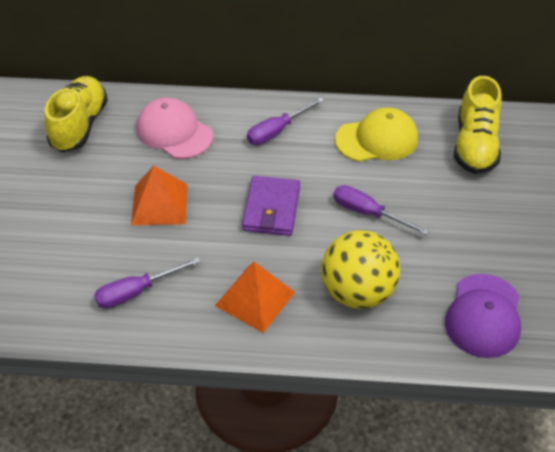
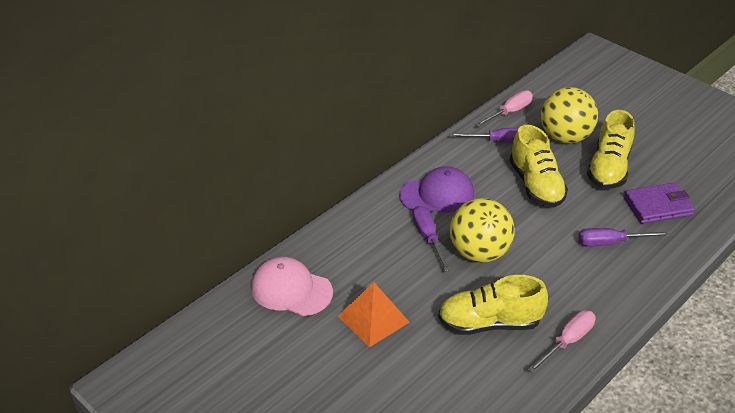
orange pyramid: 2 -> 1
pink screwdriver: 0 -> 2
yellow ball: 1 -> 2
yellow cap: 1 -> 0
yellow shoe: 2 -> 3

